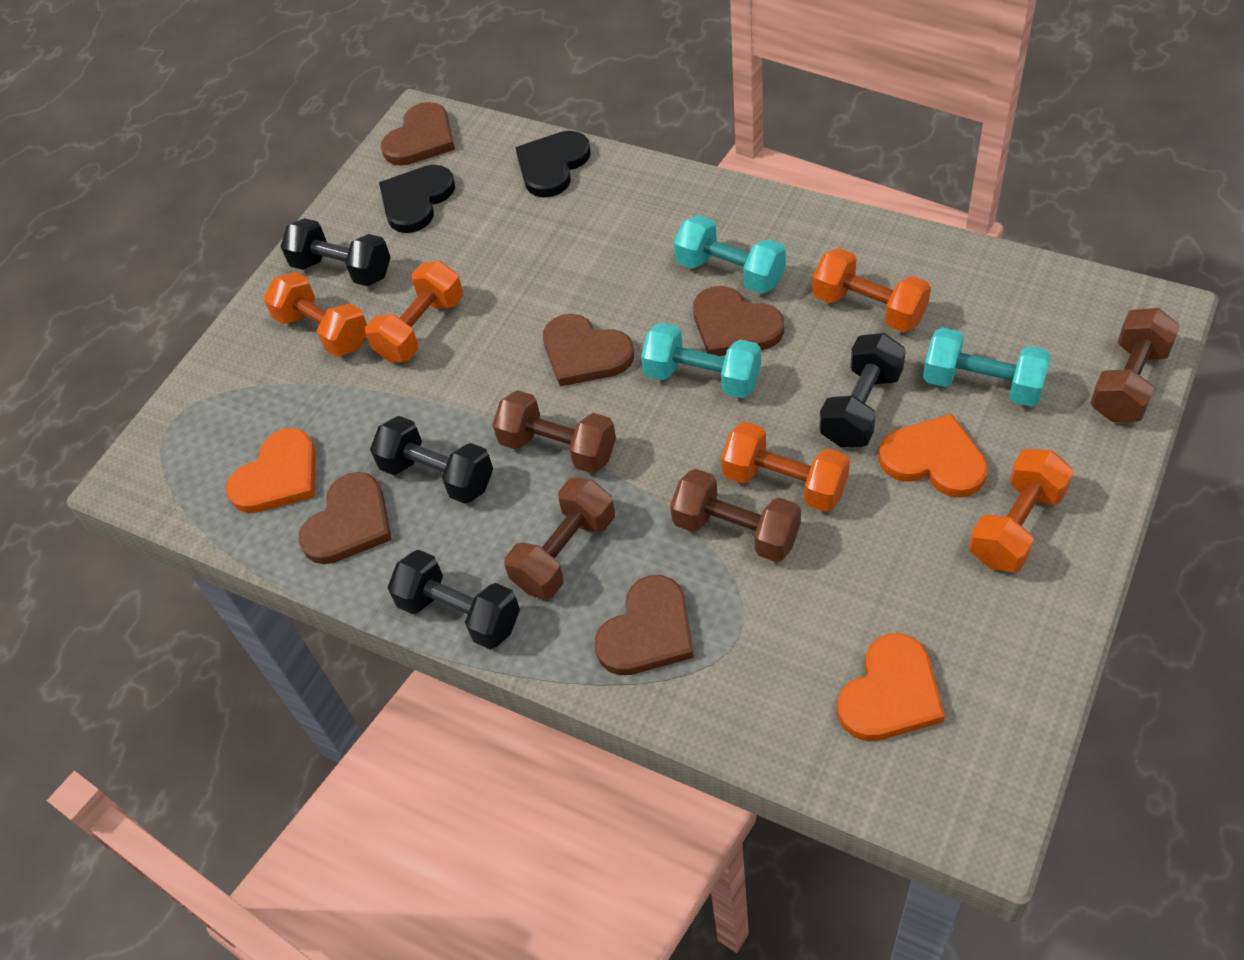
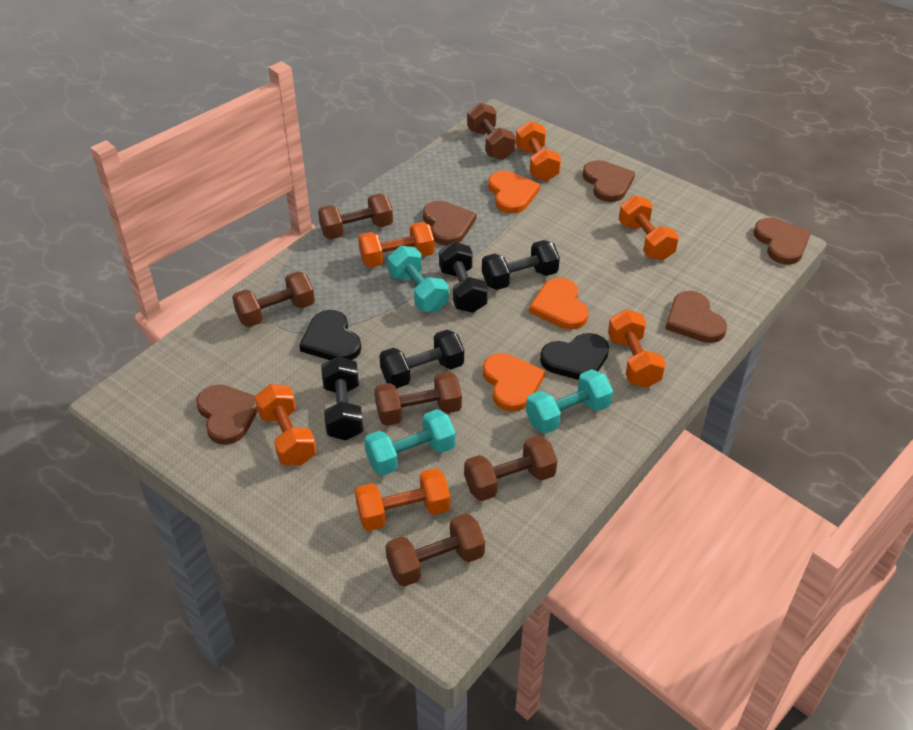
brown dumbbell: 4 -> 6
orange dumbbell: 5 -> 6

